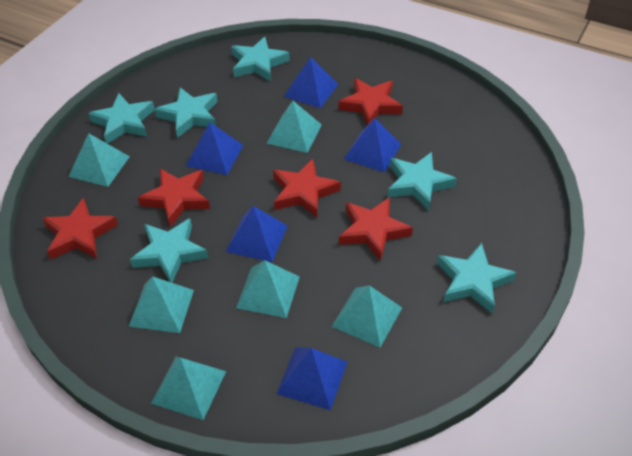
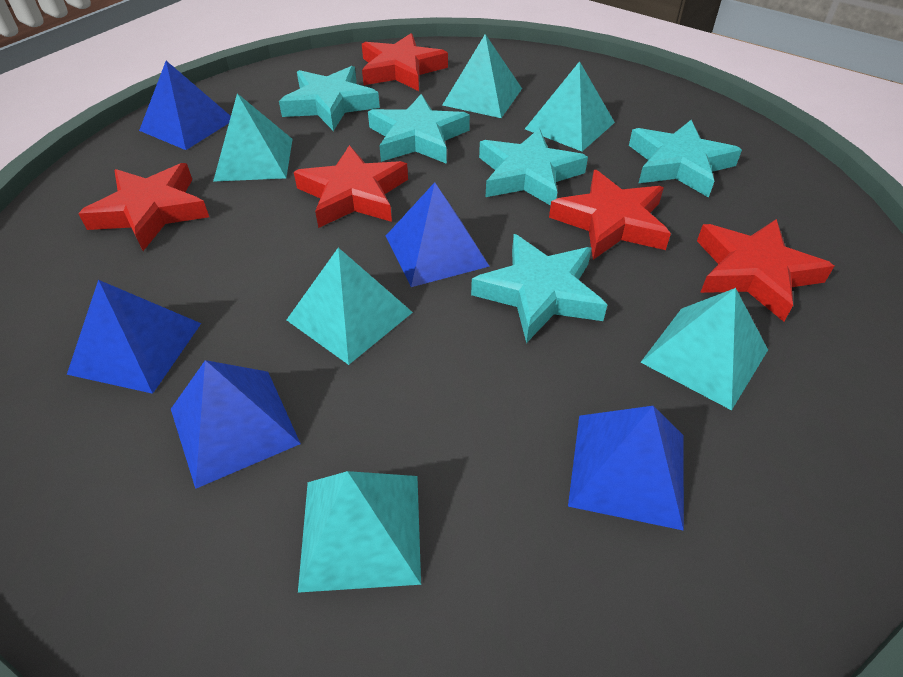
turquoise star: 6 -> 5

